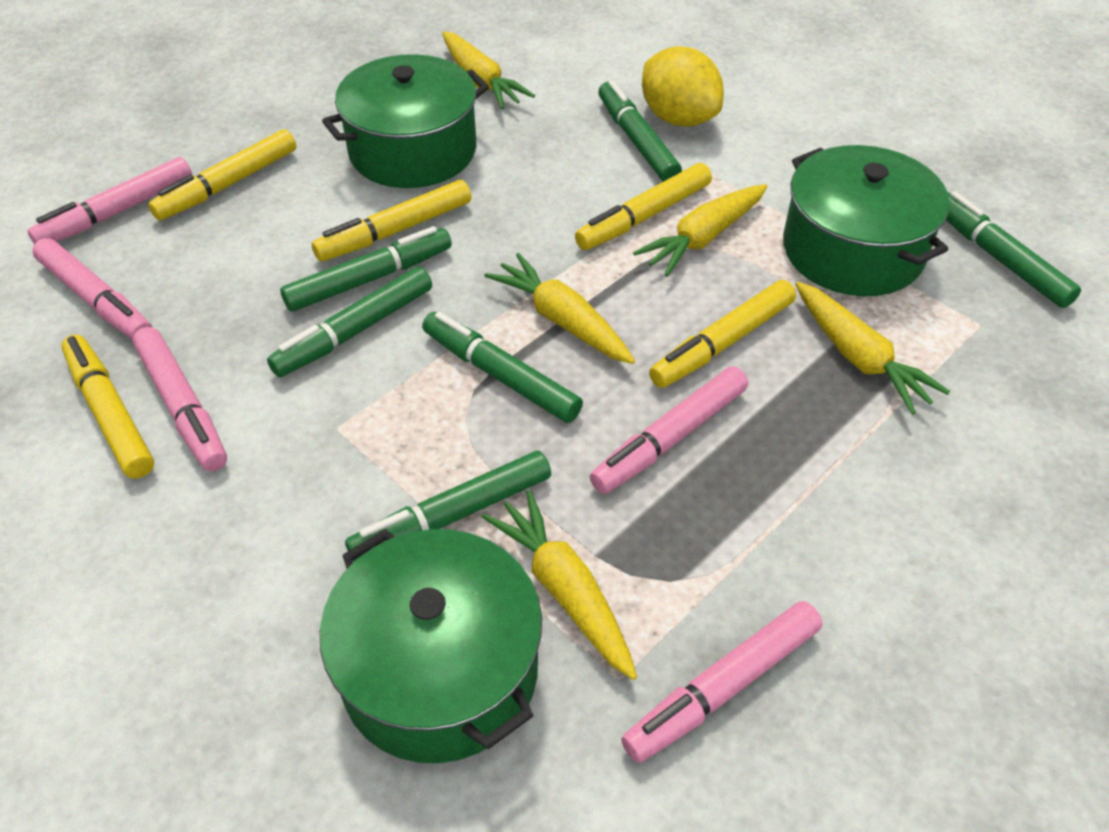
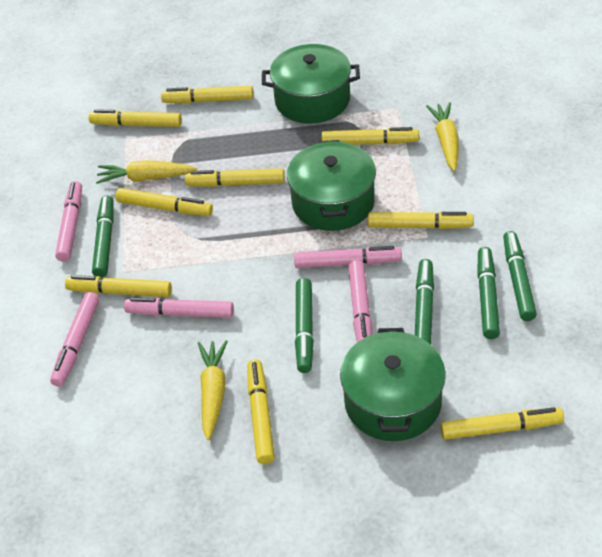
green marker: 6 -> 5
yellow carrot: 5 -> 3
yellow lemon: 1 -> 0
yellow marker: 5 -> 9

